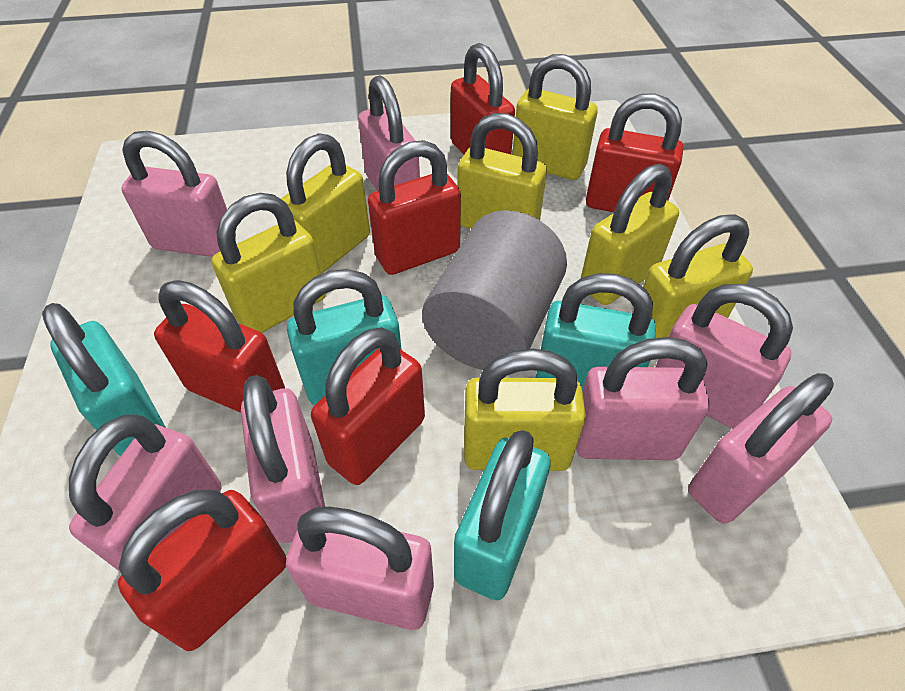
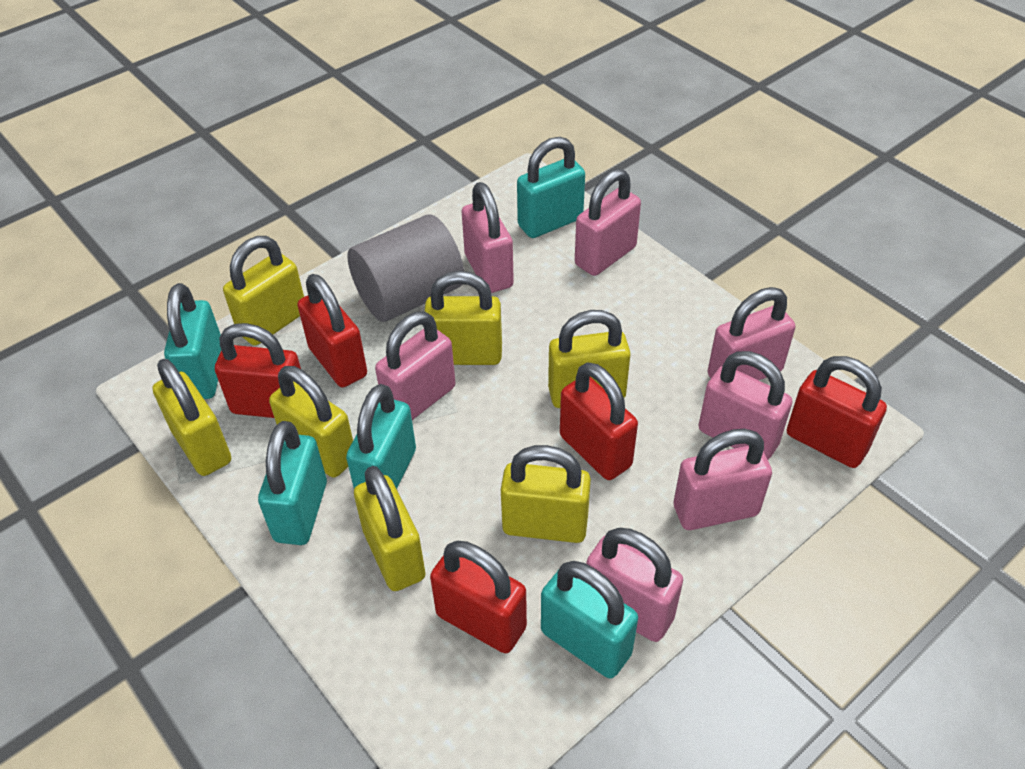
pink padlock: 8 -> 7
red padlock: 6 -> 5
turquoise padlock: 4 -> 5

